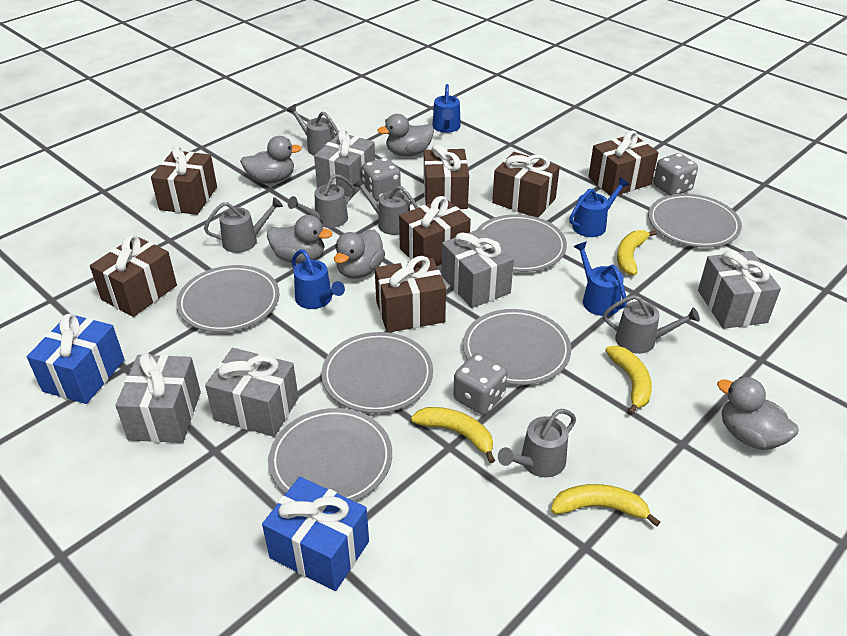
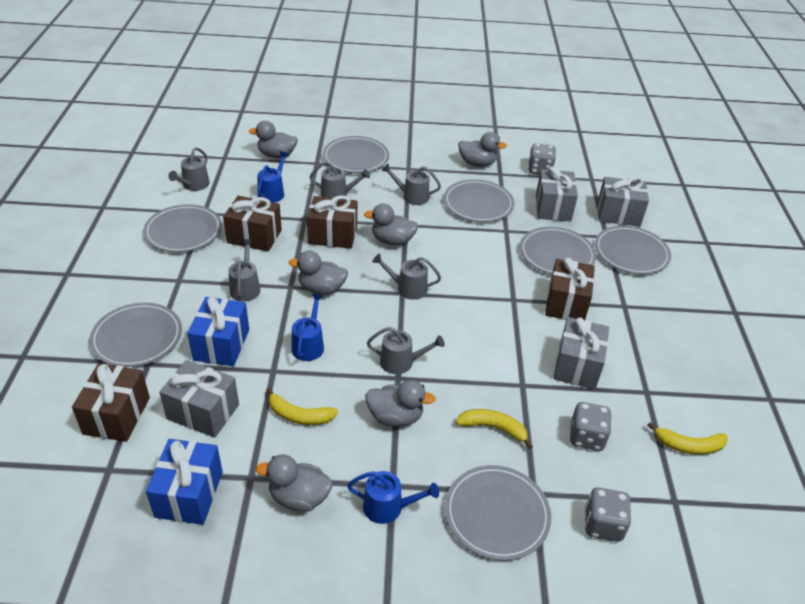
blue watering can: 4 -> 3
brown gift: 7 -> 4
grey duck: 5 -> 6
grey gift: 5 -> 4
grey plate: 6 -> 7
yellow banana: 4 -> 3

